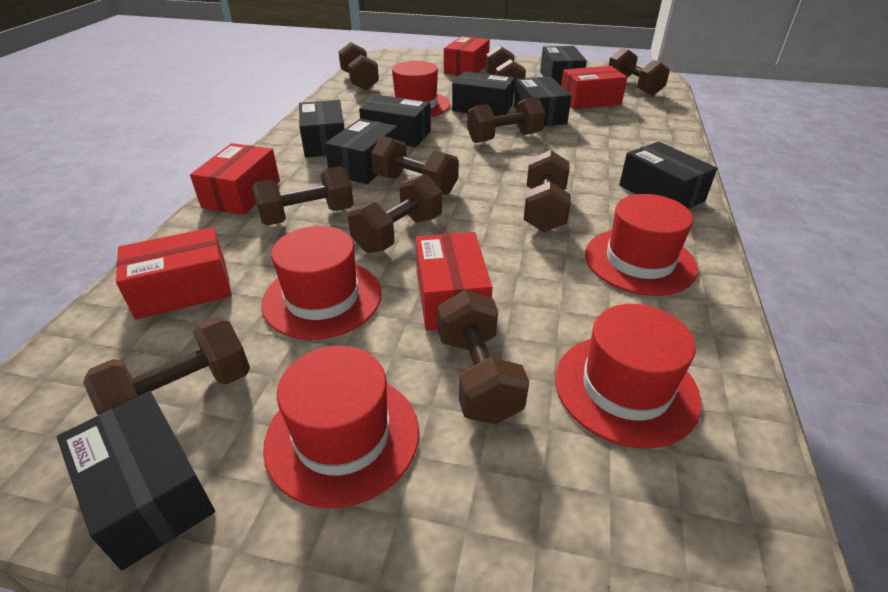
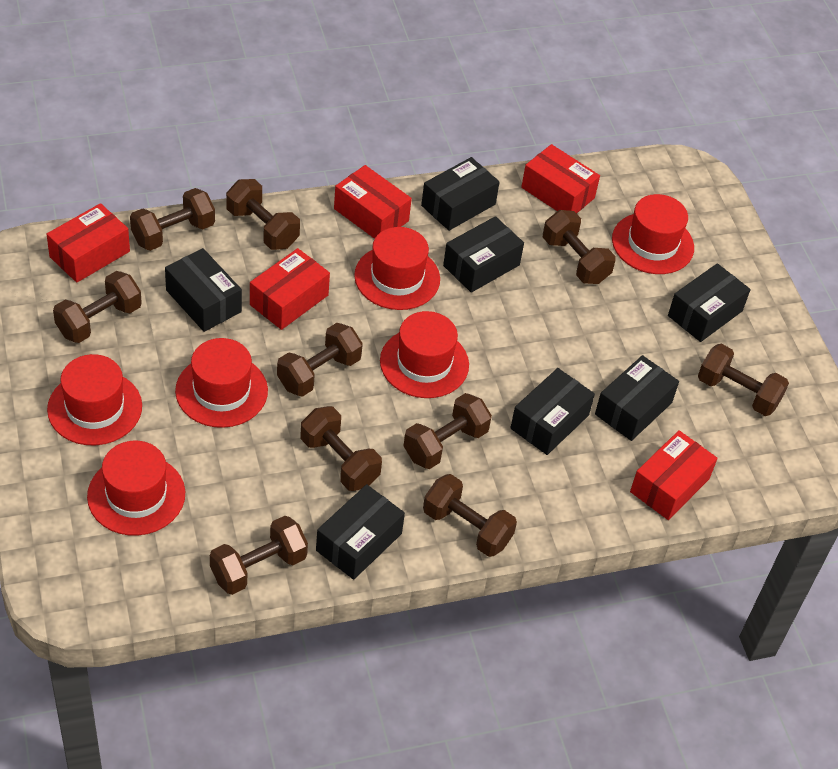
black box: 8 -> 7
red hat: 5 -> 6

